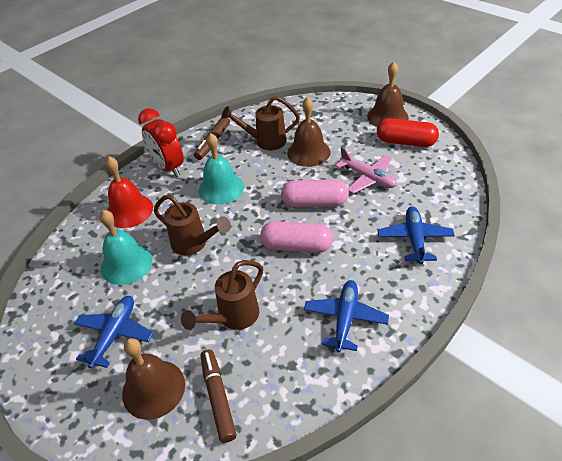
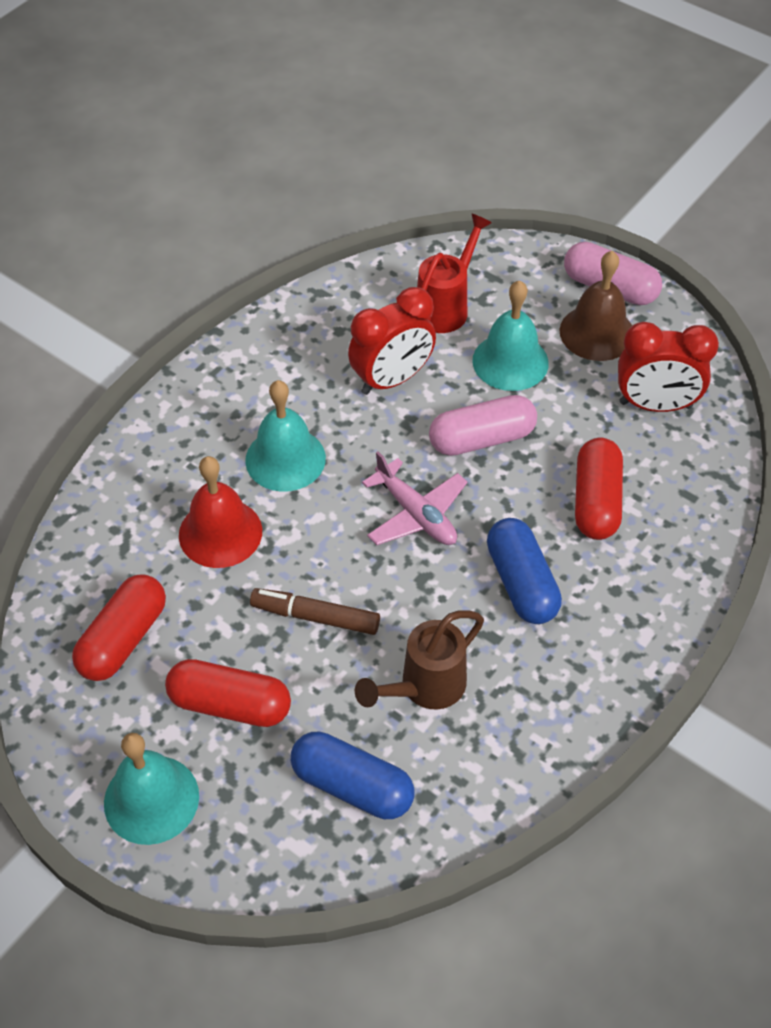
blue capsule: 0 -> 2
blue plane: 3 -> 0
brown bell: 3 -> 1
brown marker: 2 -> 1
brown watering can: 3 -> 1
red capsule: 1 -> 3
red clock: 1 -> 2
red watering can: 0 -> 1
turquoise bell: 2 -> 3

